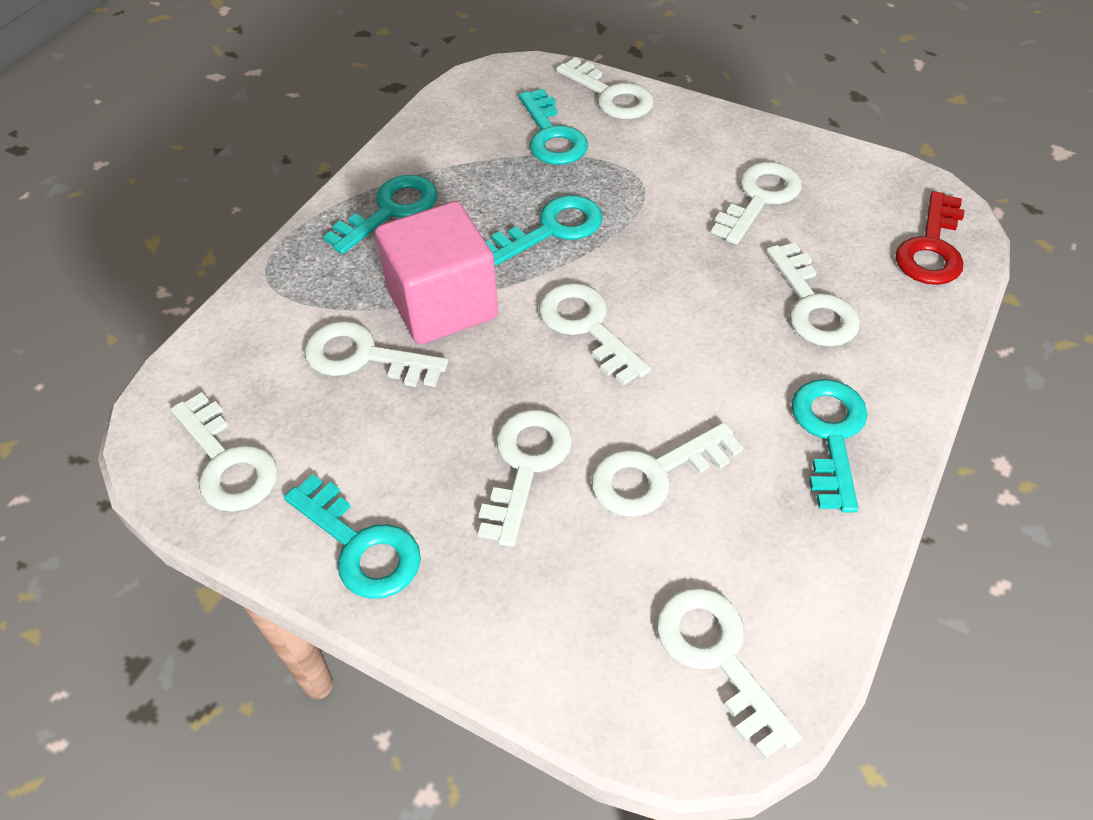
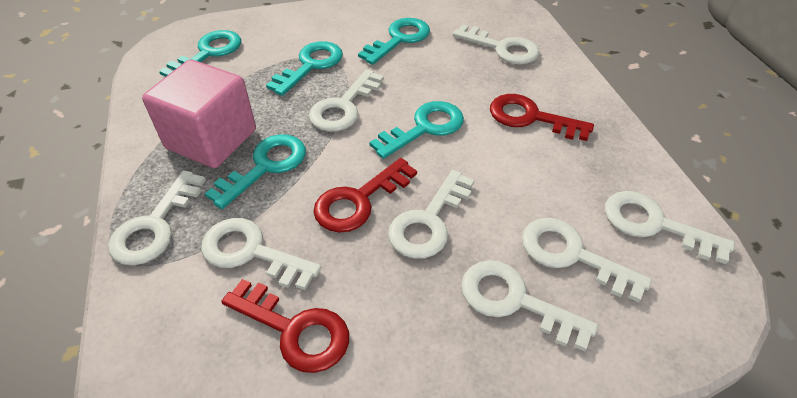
red key: 1 -> 3
white key: 9 -> 8

